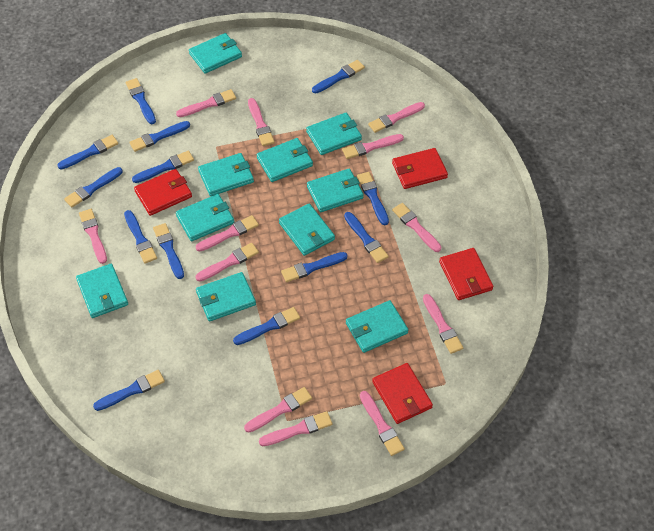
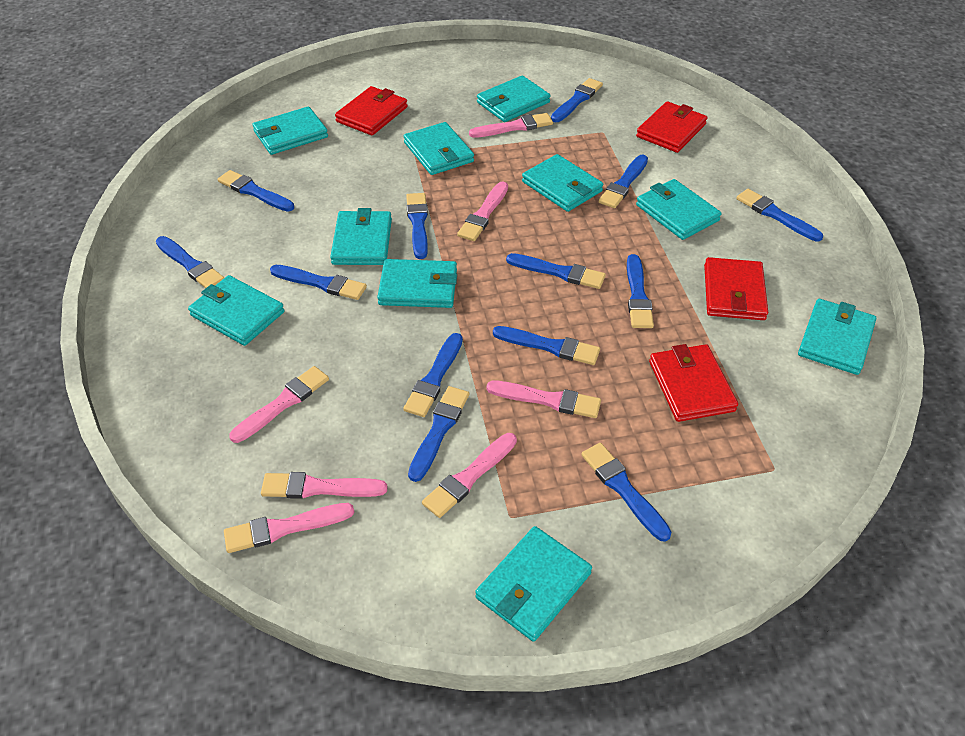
pink brush: 12 -> 7

